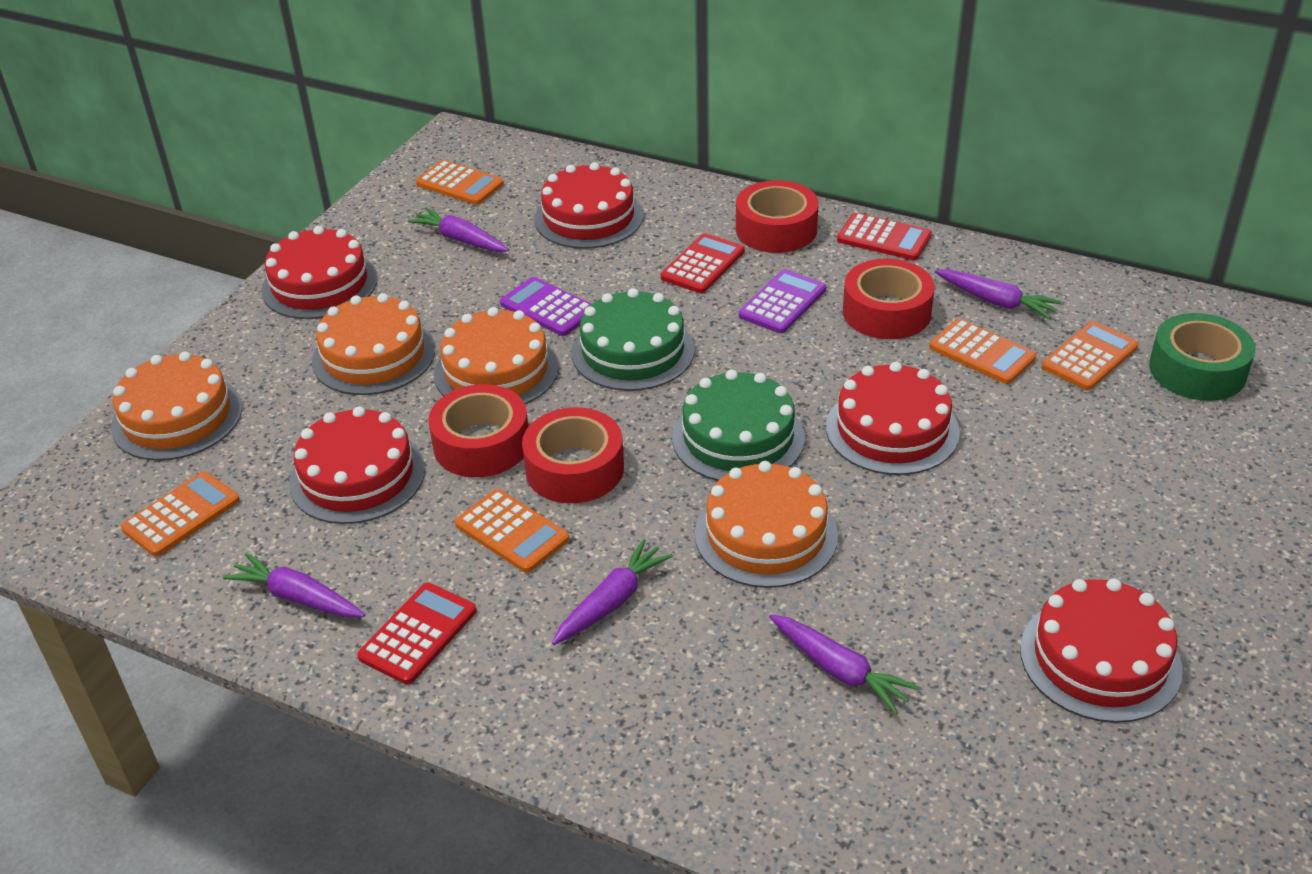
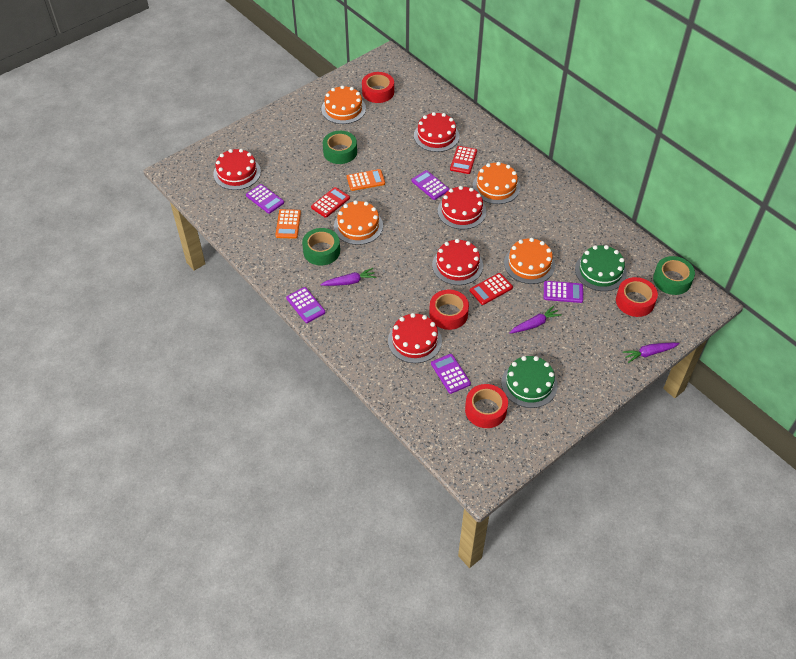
green tape: 1 -> 3
orange calculator: 5 -> 2
purple calculator: 2 -> 5
purple carrot: 5 -> 3

